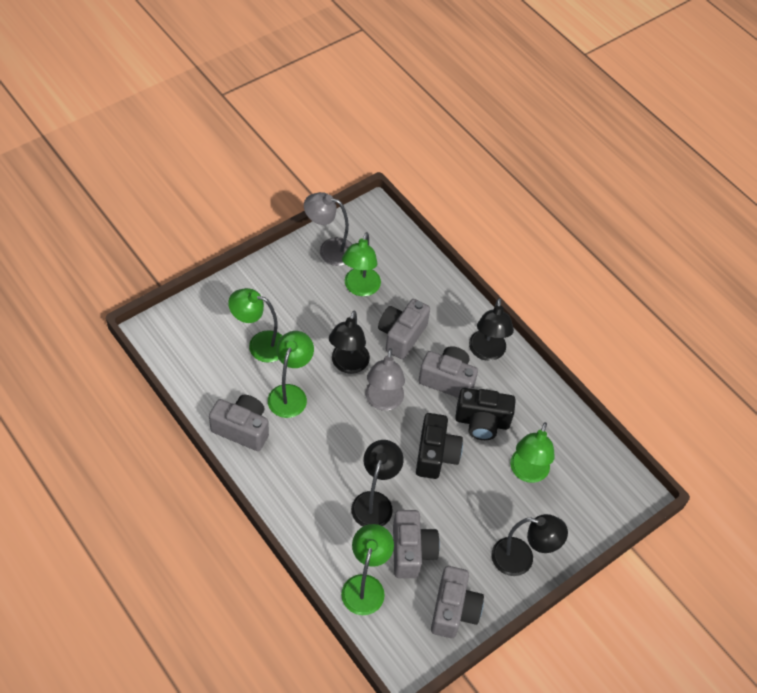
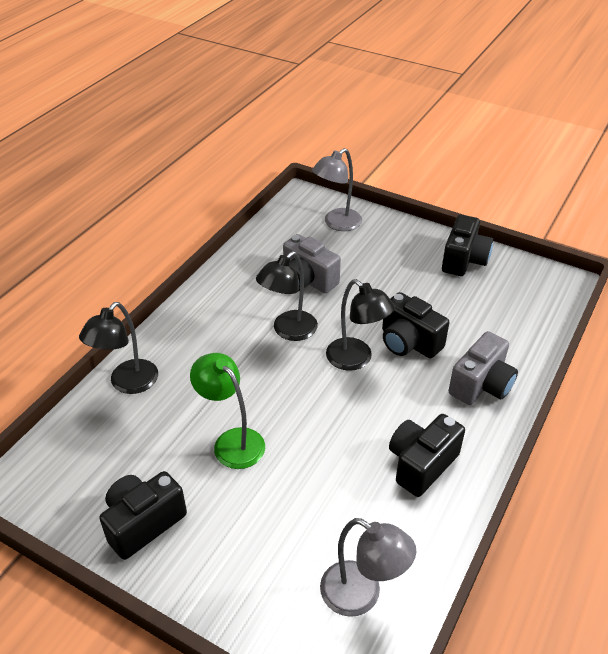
black camera: 2 -> 4
black lamp: 4 -> 3
green lamp: 5 -> 1
grey camera: 5 -> 2

